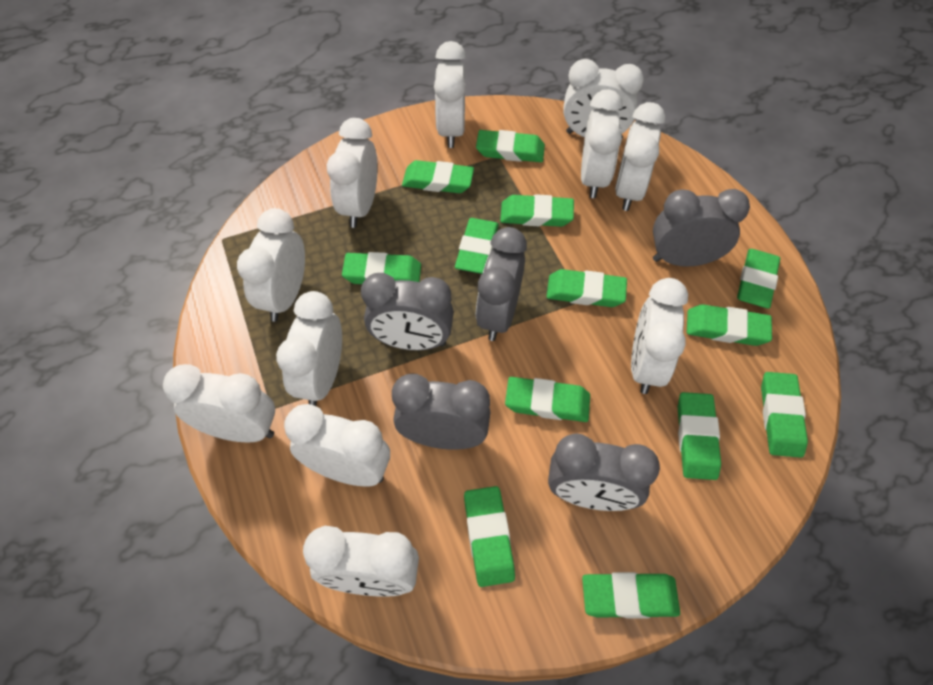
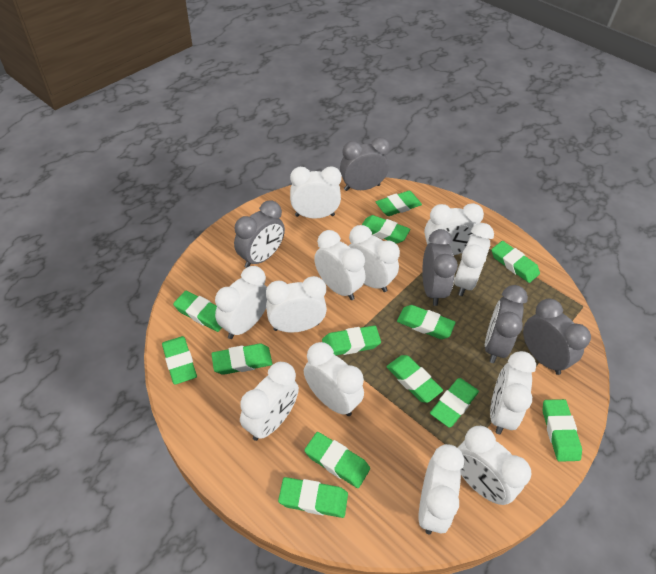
white clock: 11 -> 12

